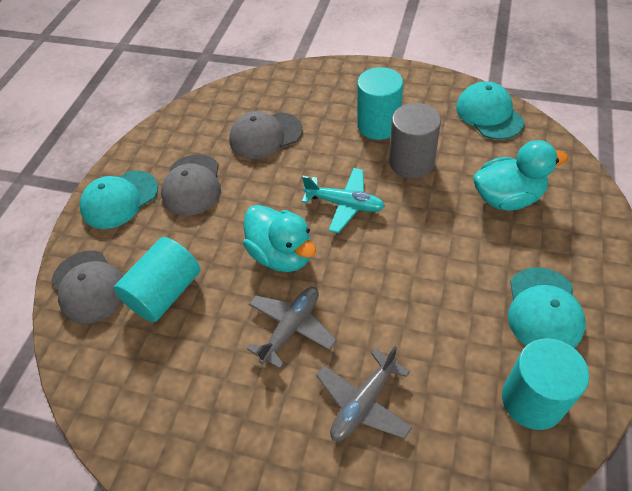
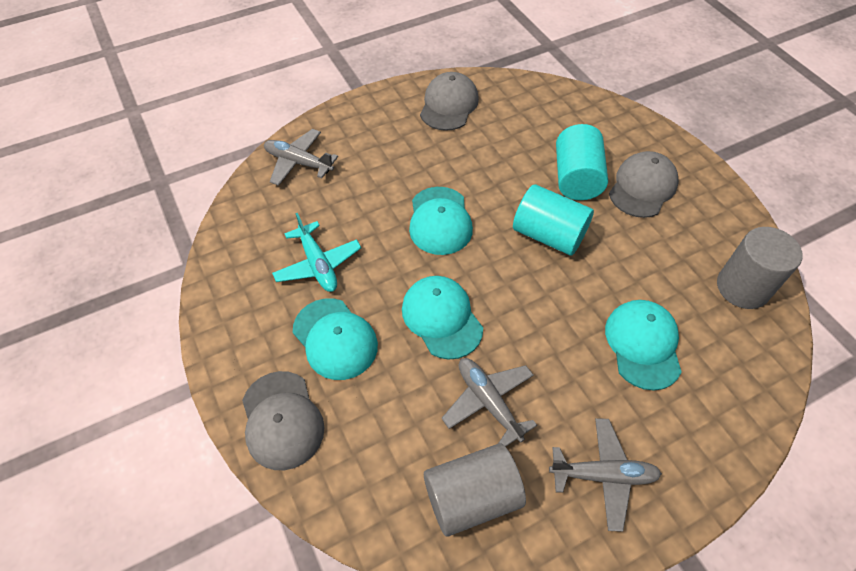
grey cylinder: 1 -> 2
grey plane: 2 -> 3
turquoise cap: 3 -> 4
turquoise cylinder: 3 -> 2
turquoise duck: 2 -> 0

